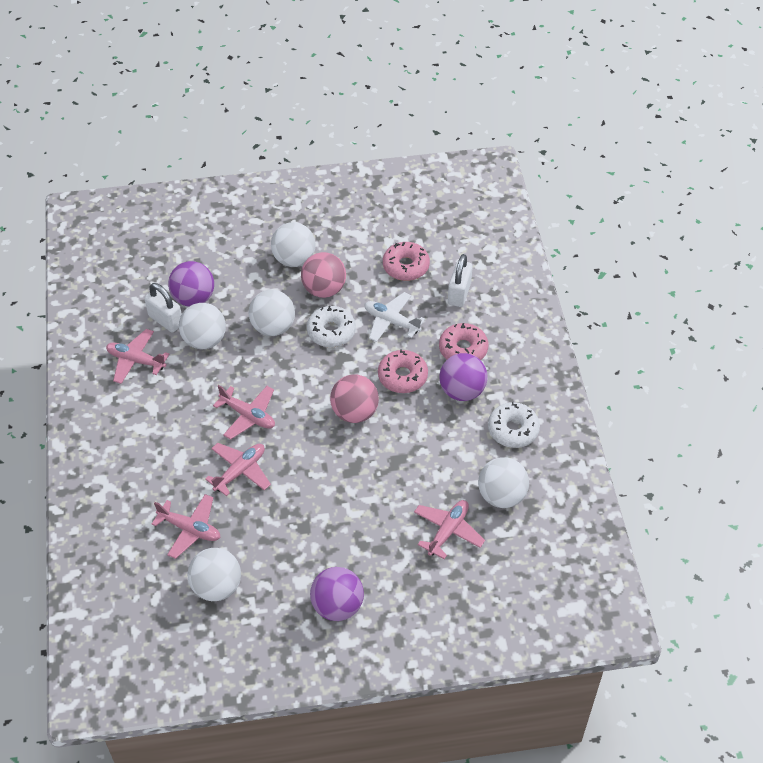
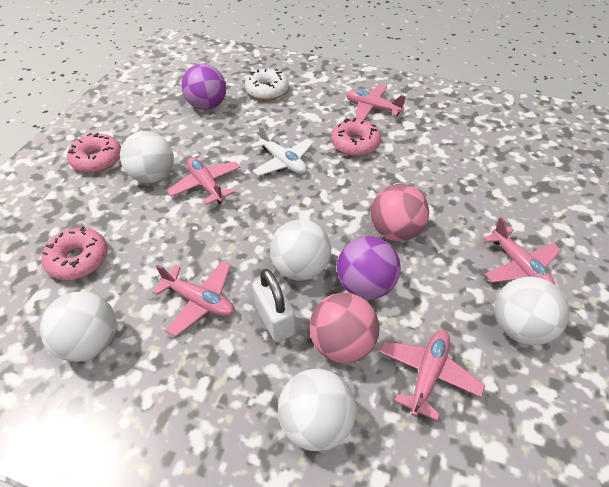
purple ball: 3 -> 2
white donut: 2 -> 1
white padlock: 2 -> 1

